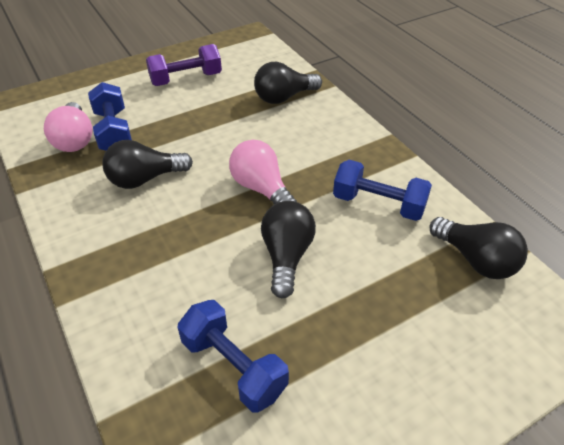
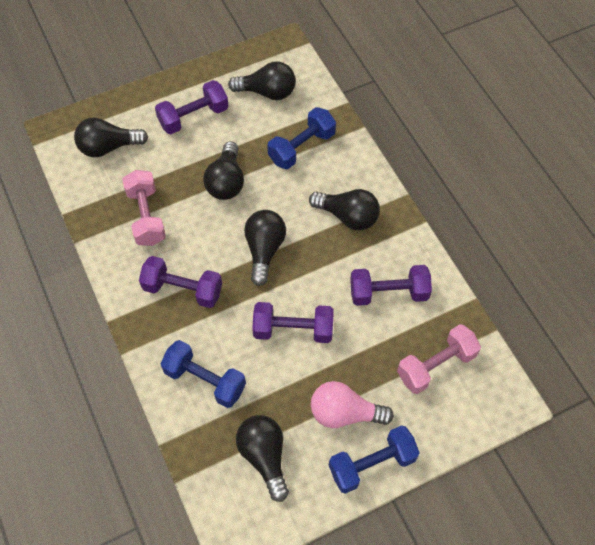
black light bulb: 4 -> 6
pink dumbbell: 0 -> 2
pink light bulb: 2 -> 1
purple dumbbell: 1 -> 4

